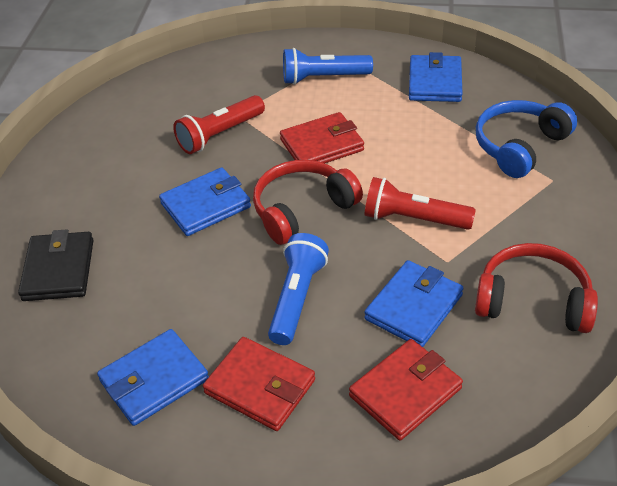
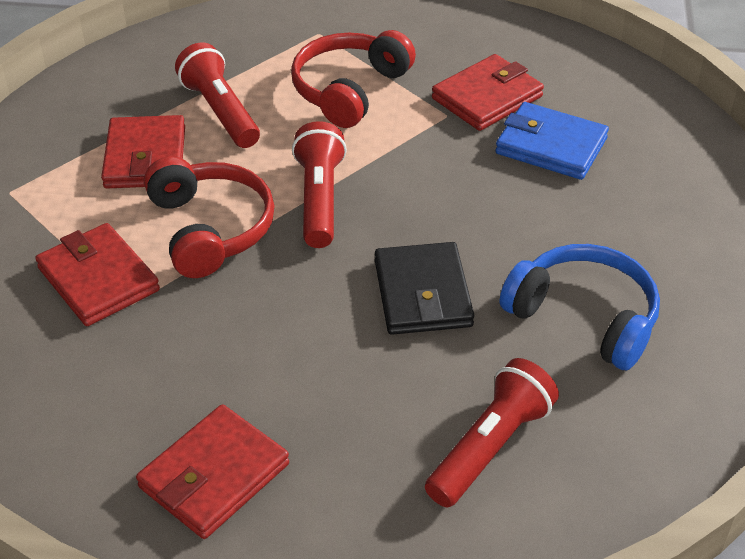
blue flashlight: 2 -> 0
blue wallet: 4 -> 1
red flashlight: 2 -> 3
red wallet: 3 -> 4

